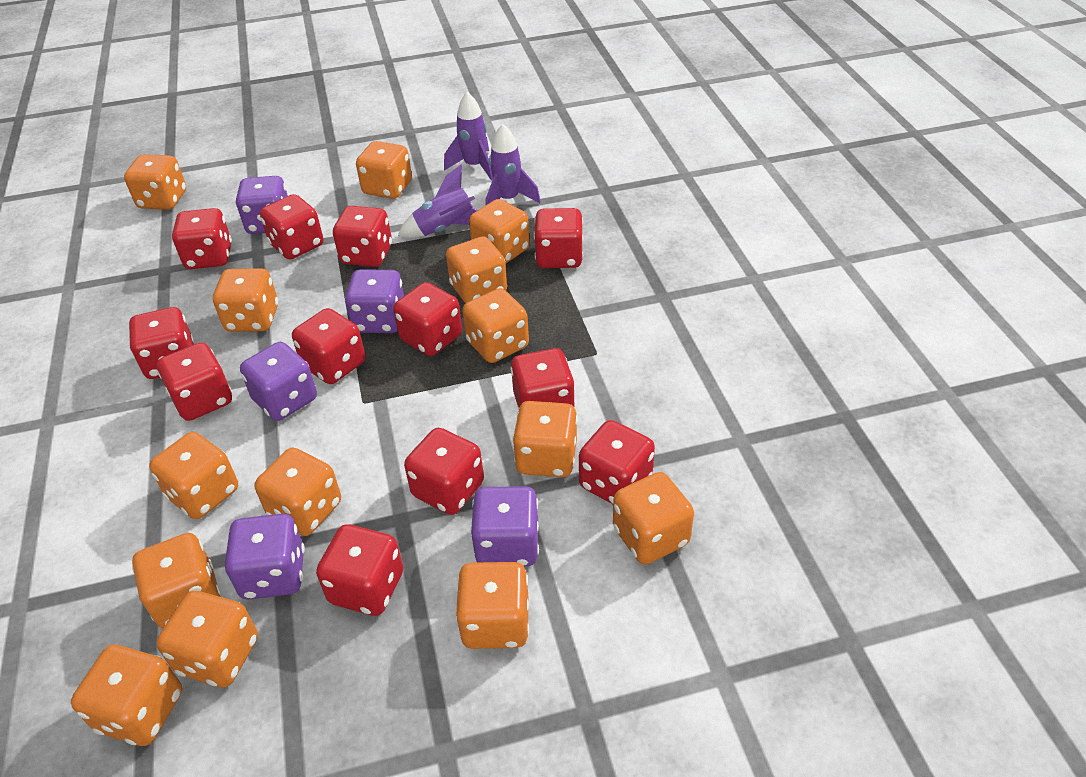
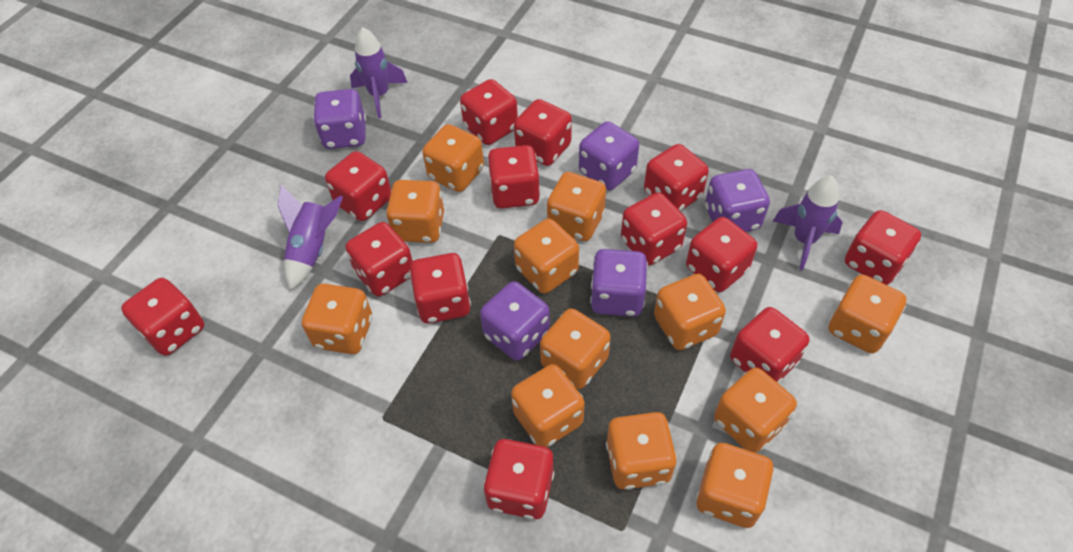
orange dice: 14 -> 12
red dice: 12 -> 13

